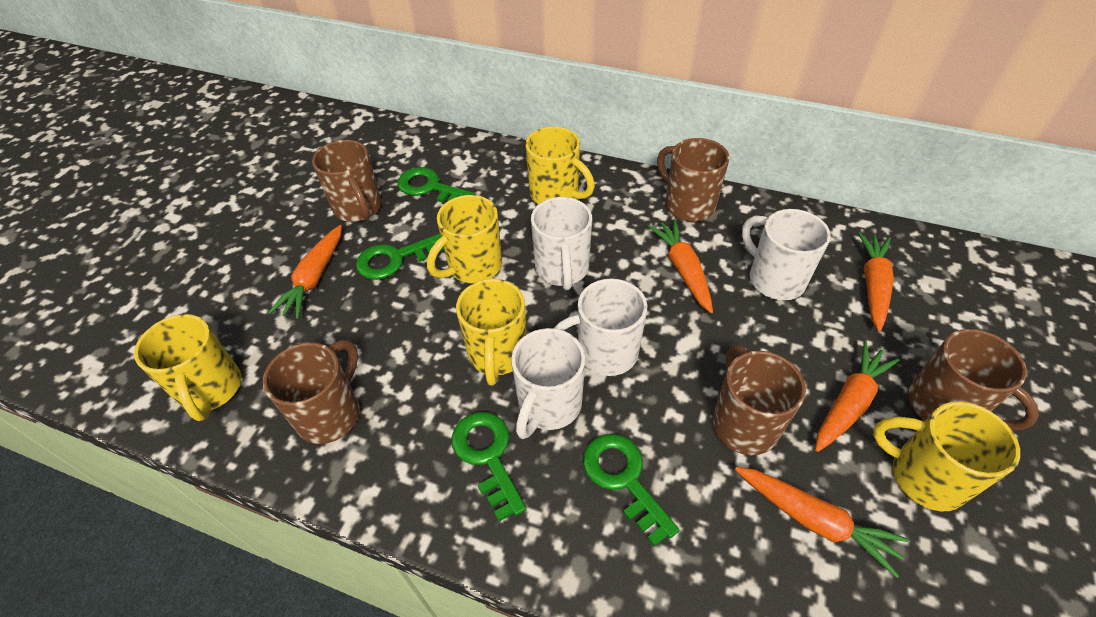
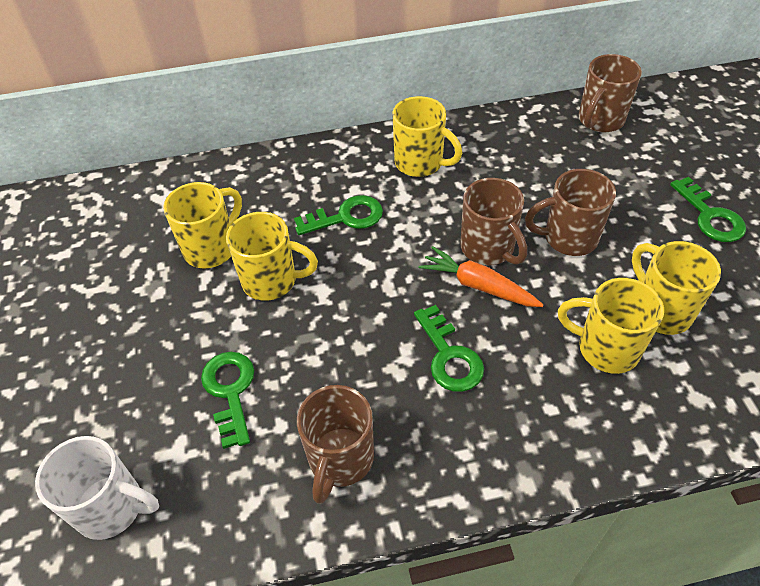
brown mug: 5 -> 4
orange carrot: 5 -> 1
white mug: 4 -> 1

